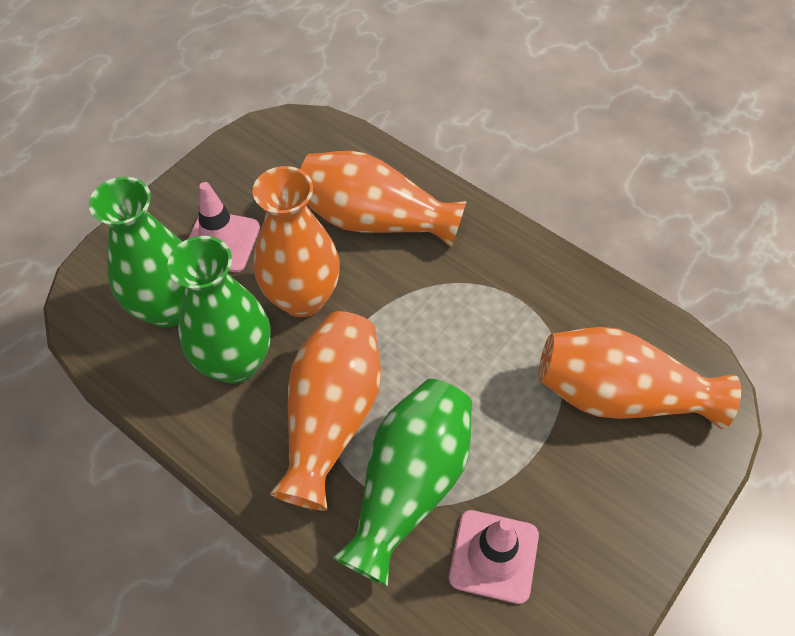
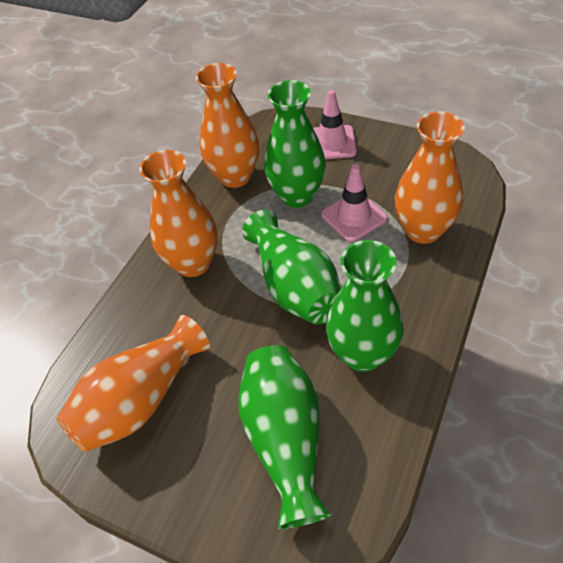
green vase: 3 -> 4

